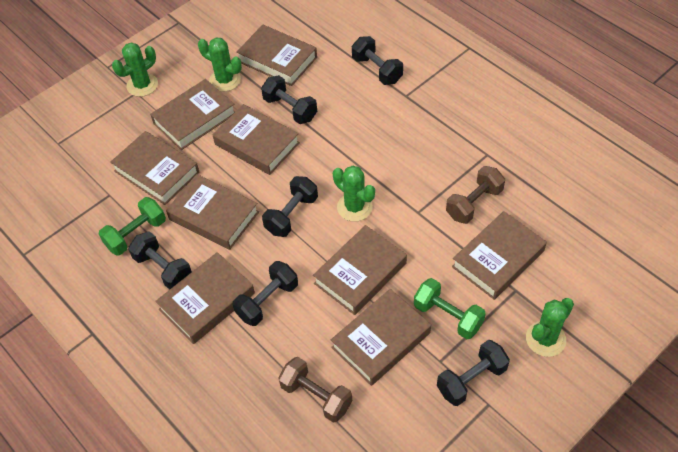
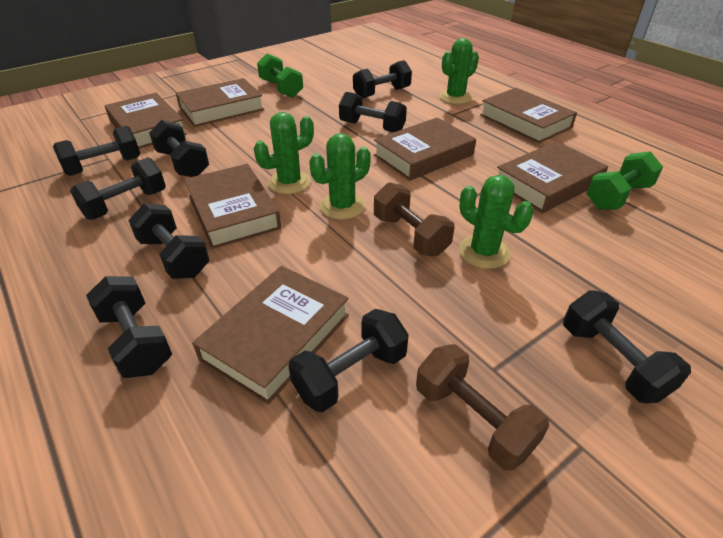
black dumbbell: 6 -> 9
brown book: 9 -> 7

